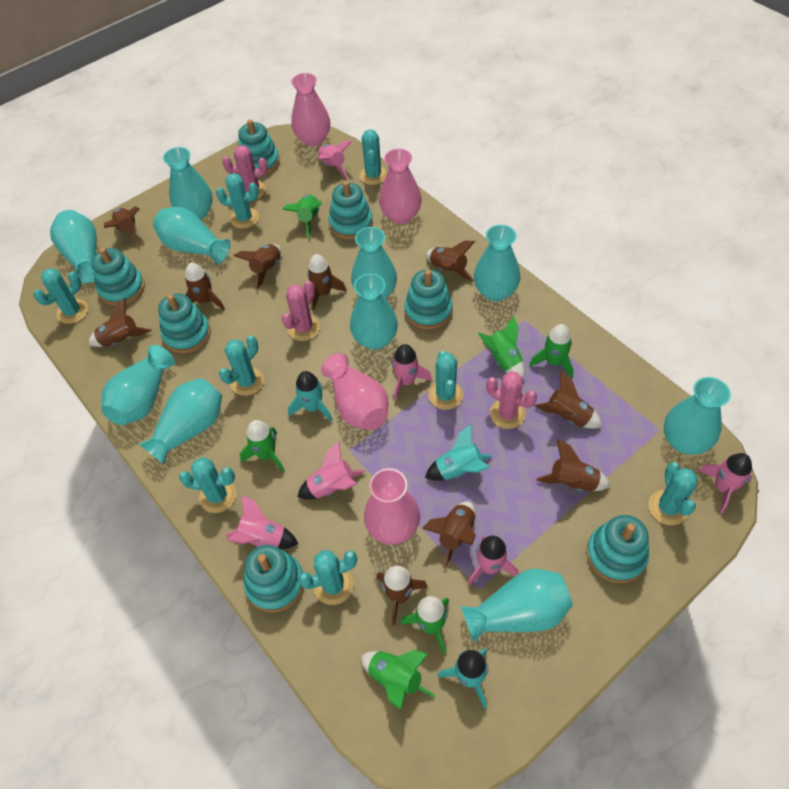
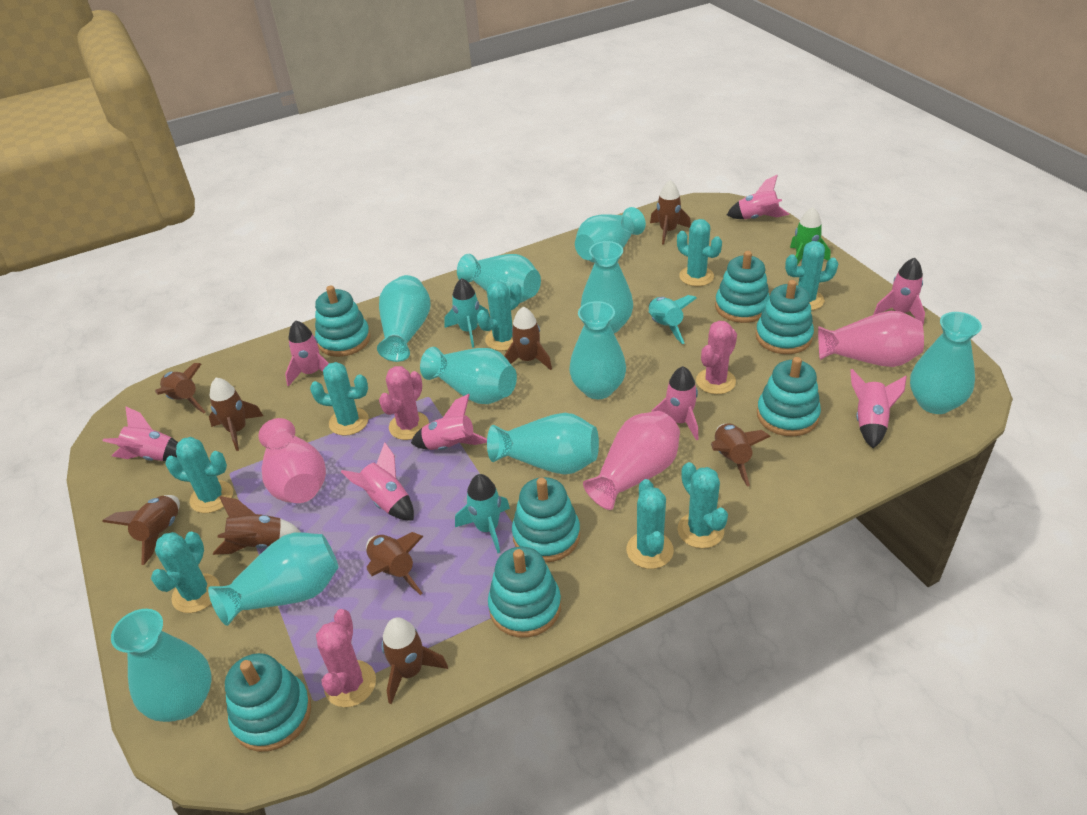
brown rocket: 10 -> 9
green rocket: 6 -> 1
pink rocket: 6 -> 8
pink vase: 4 -> 3

